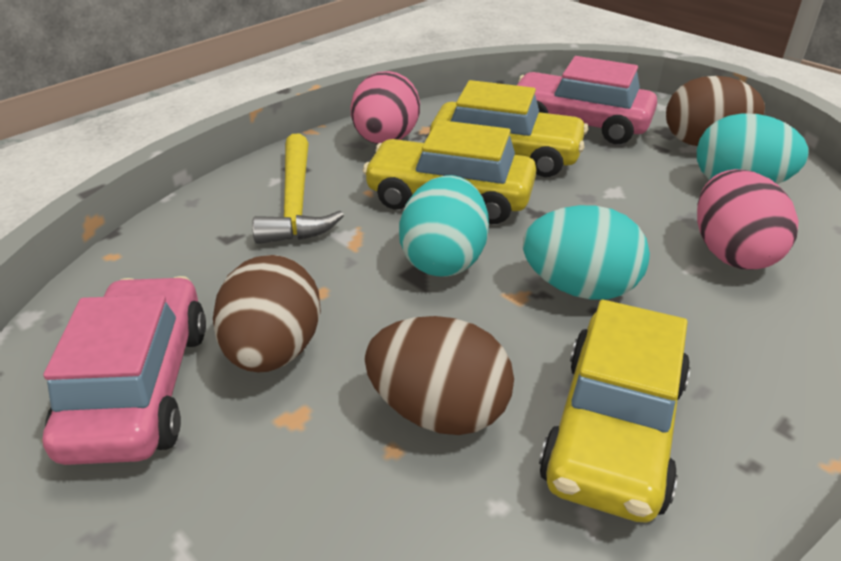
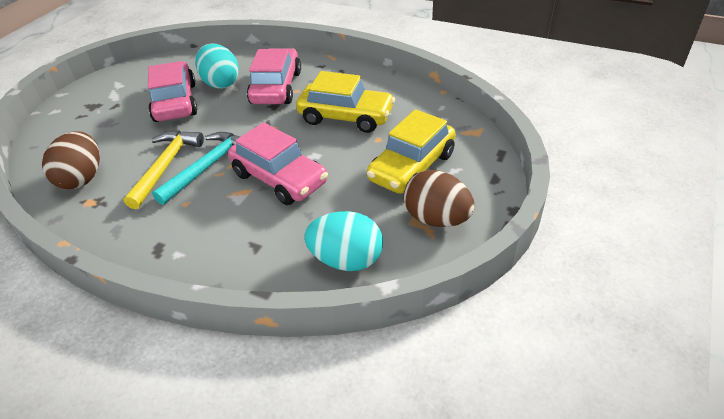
brown egg: 3 -> 2
pink car: 2 -> 3
pink egg: 2 -> 0
turquoise egg: 3 -> 2
turquoise hammer: 0 -> 1
yellow car: 3 -> 2

